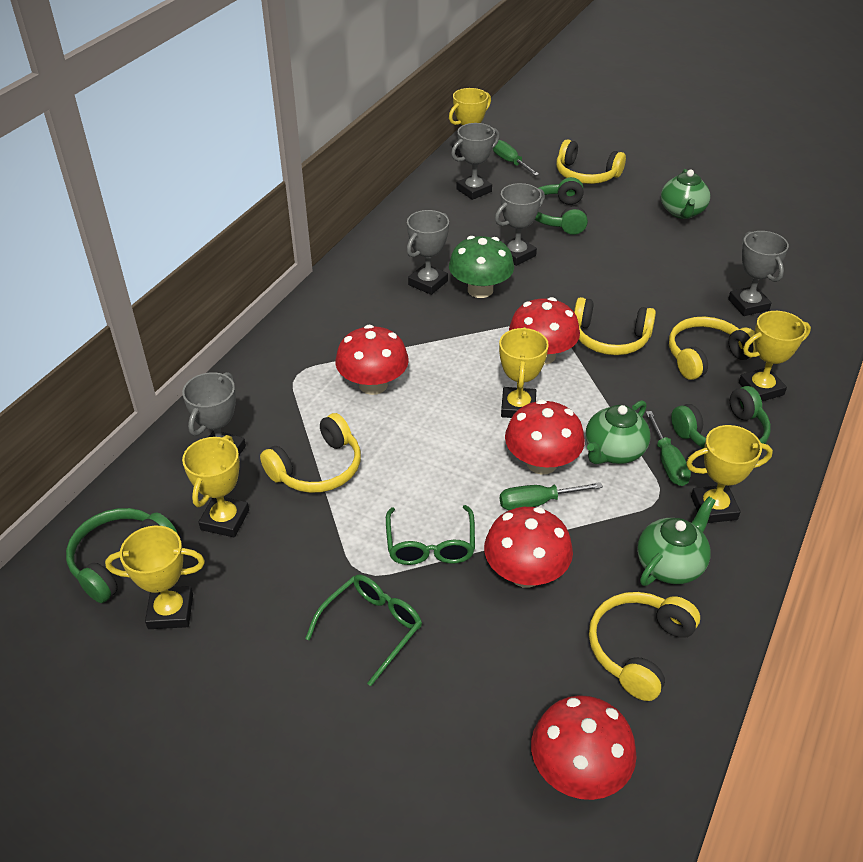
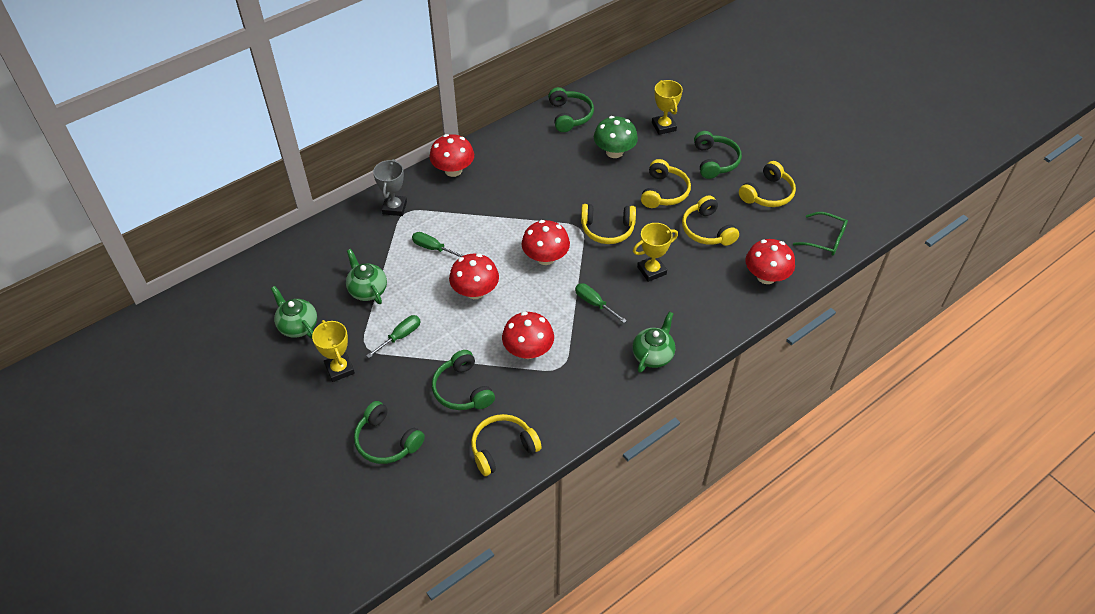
green glasses: 2 -> 1
green headphones: 3 -> 4
grey trophy: 5 -> 1
yellow trophy: 6 -> 3

